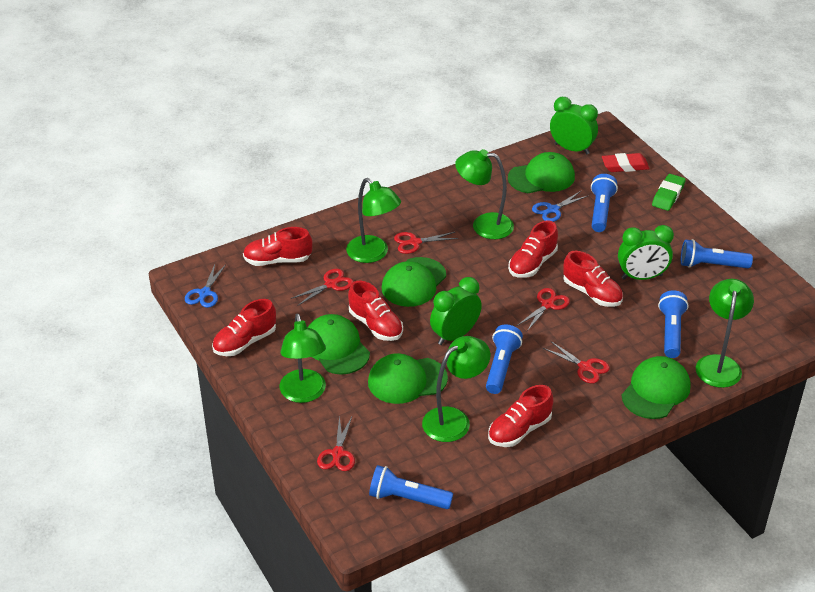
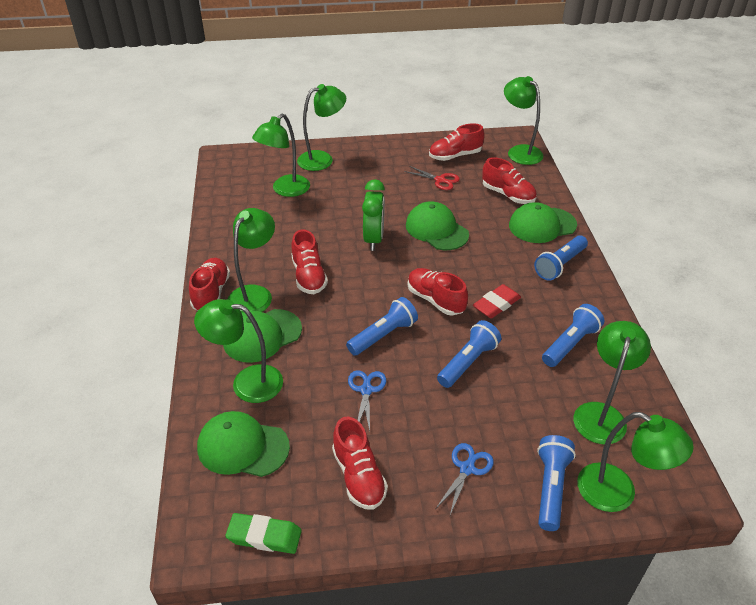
green cap: 5 -> 4
green clock: 3 -> 1
green lamp: 5 -> 7
red scissors: 5 -> 1

